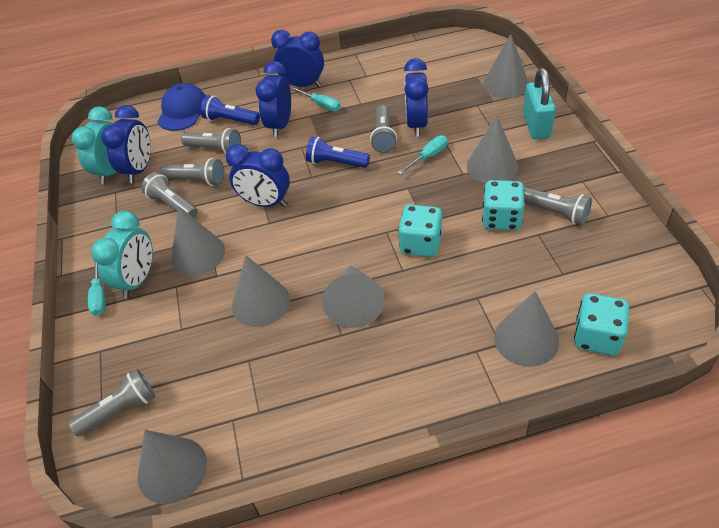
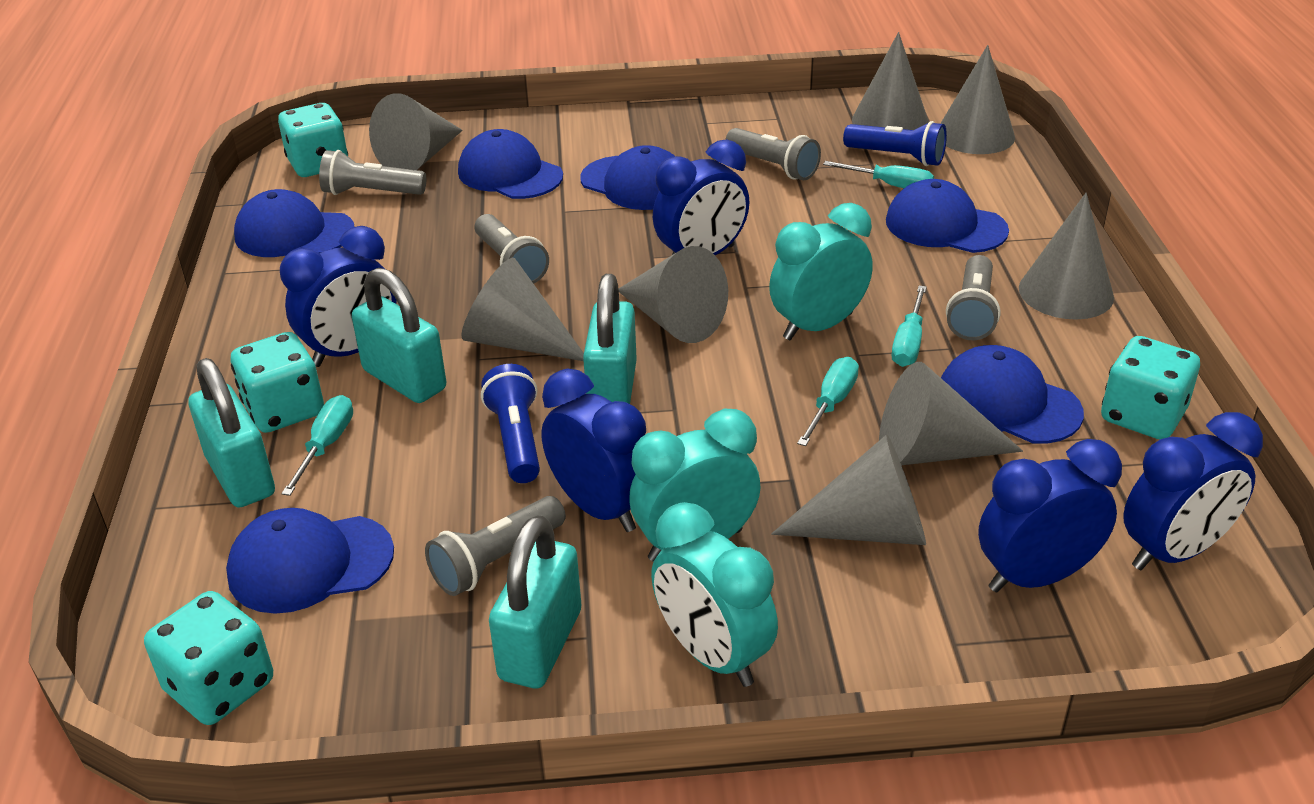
blue cap: 1 -> 6
grey cone: 7 -> 8
grey flashlight: 6 -> 5
turquoise clock: 2 -> 3
turquoise dice: 3 -> 4
turquoise padlock: 1 -> 4
turquoise screwdriver: 3 -> 4

